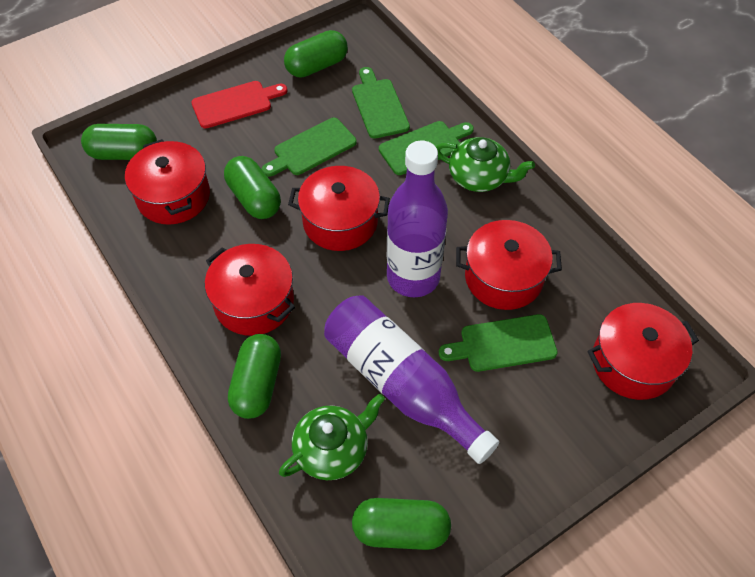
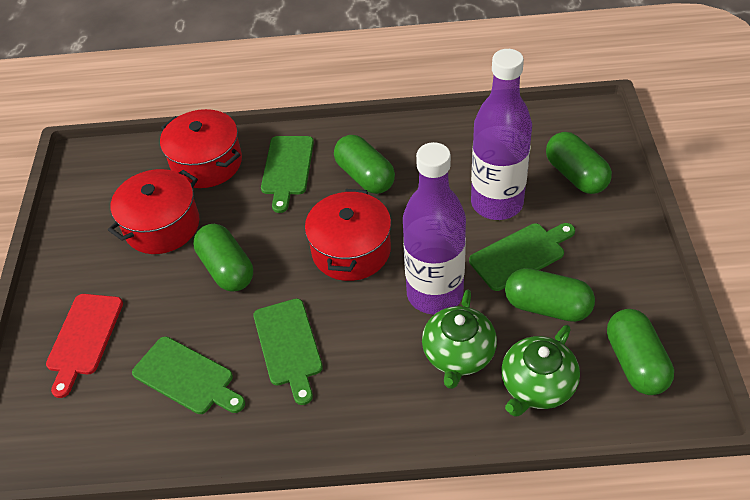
red pot: 5 -> 3

